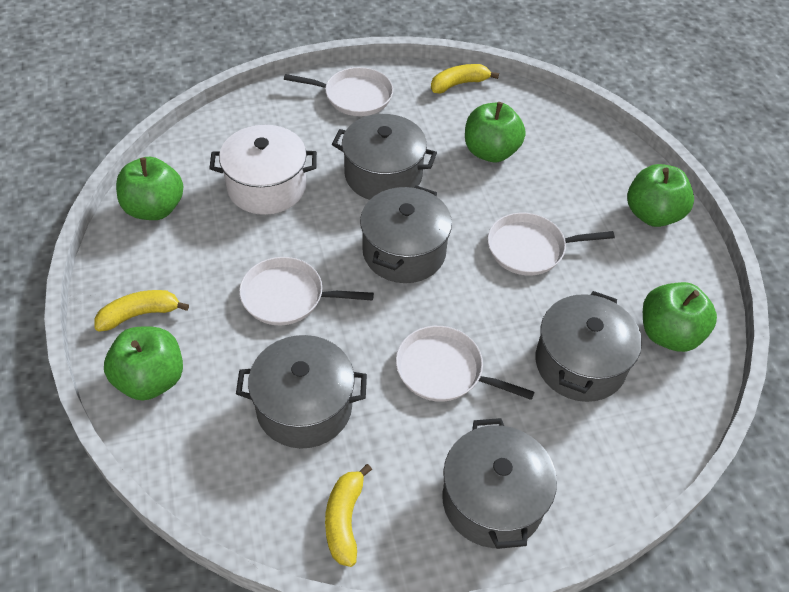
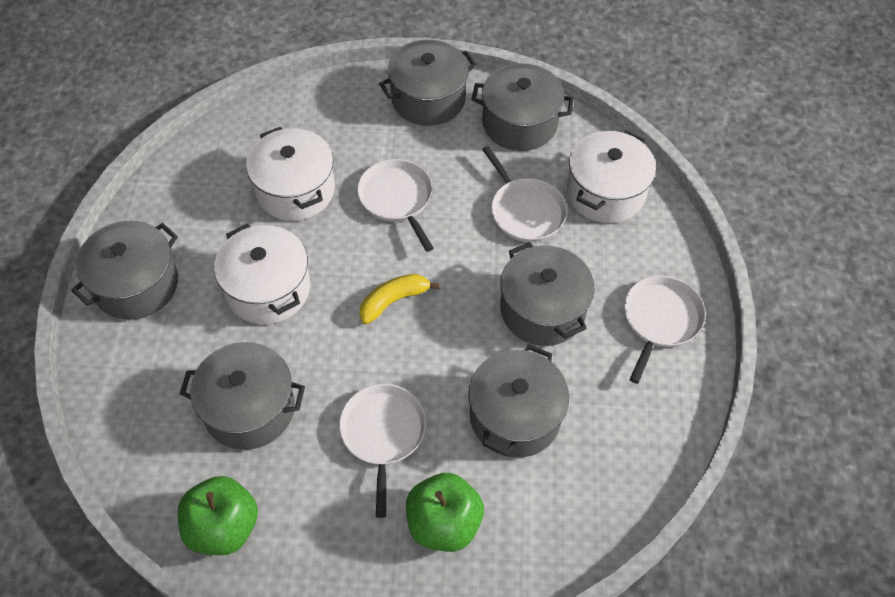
green apple: 5 -> 2
grey pot: 5 -> 6
white pot: 1 -> 3
yellow banana: 3 -> 1

